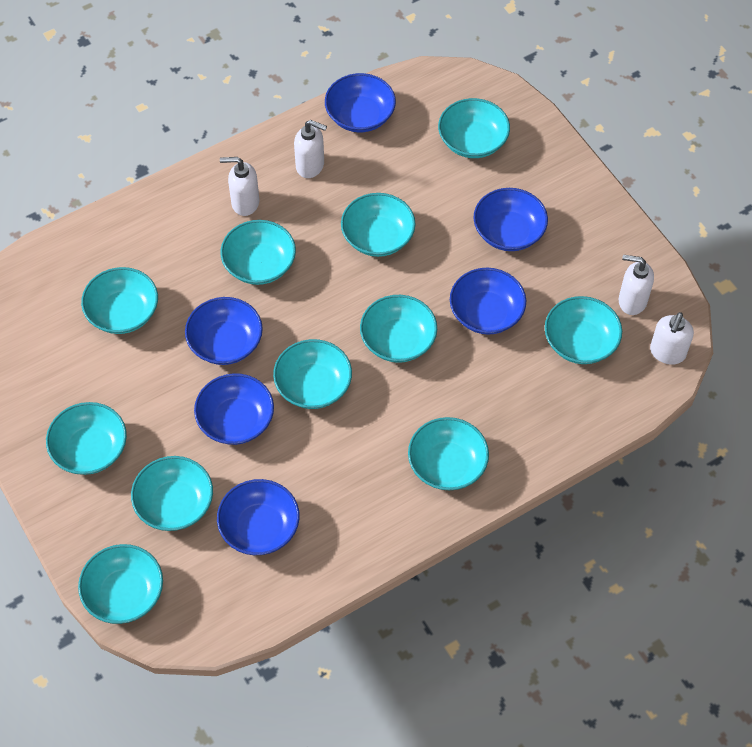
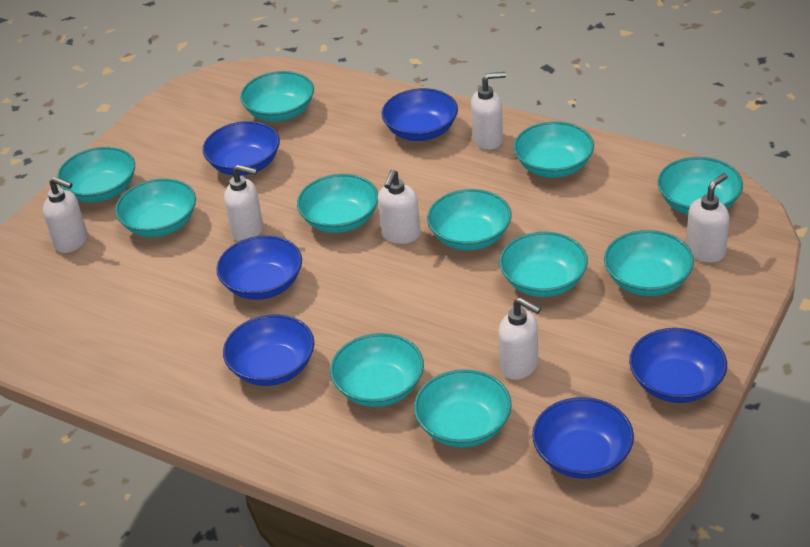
white soap dispenser: 4 -> 6

